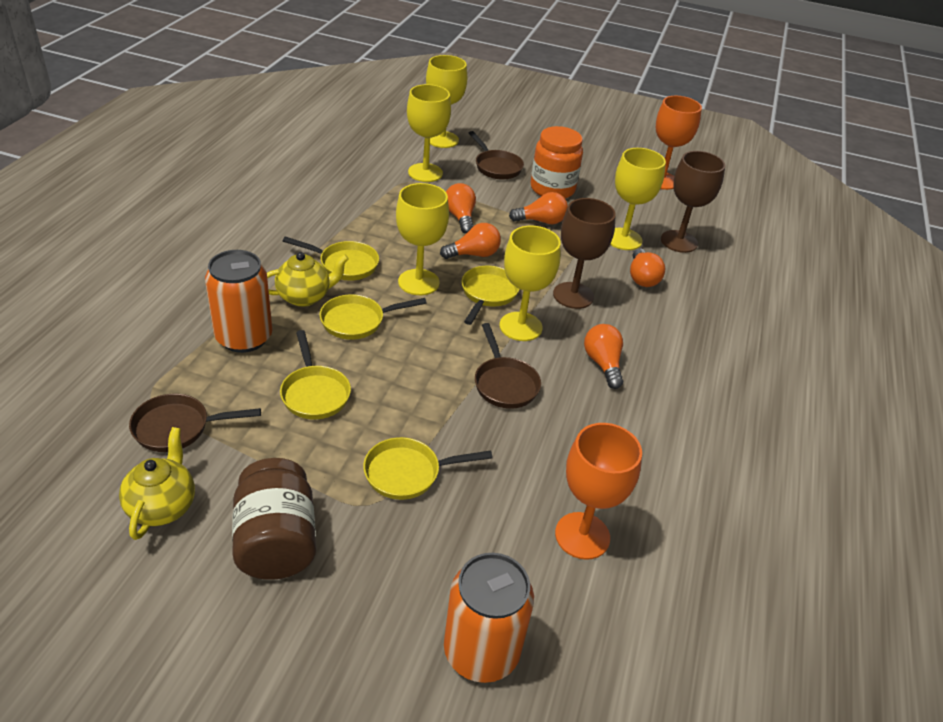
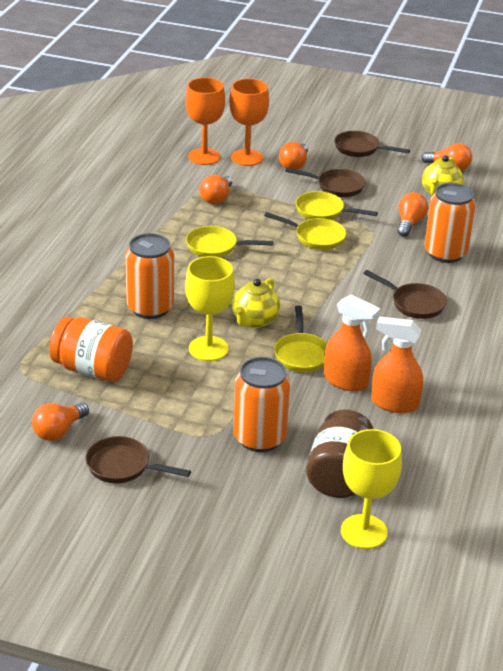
brown goblet: 2 -> 0
brown pan: 3 -> 4
orange can: 2 -> 3
orange spray bottle: 0 -> 2
yellow goblet: 5 -> 2
yellow pan: 5 -> 4

